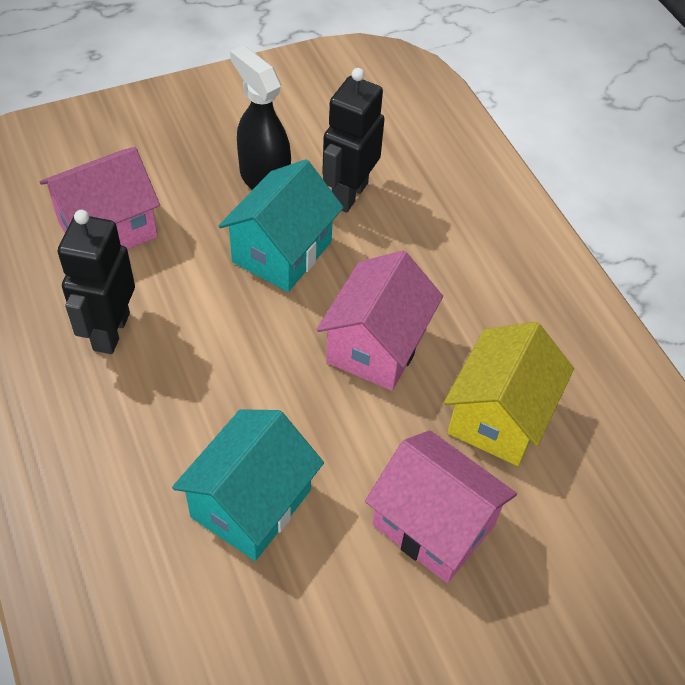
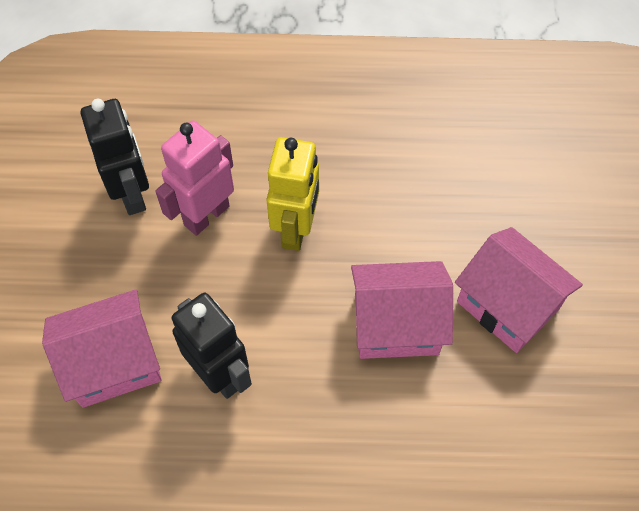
black spray bottle: 1 -> 0
pink robot: 0 -> 1
turquoise house: 2 -> 0
yellow house: 1 -> 0
yellow robot: 0 -> 1

